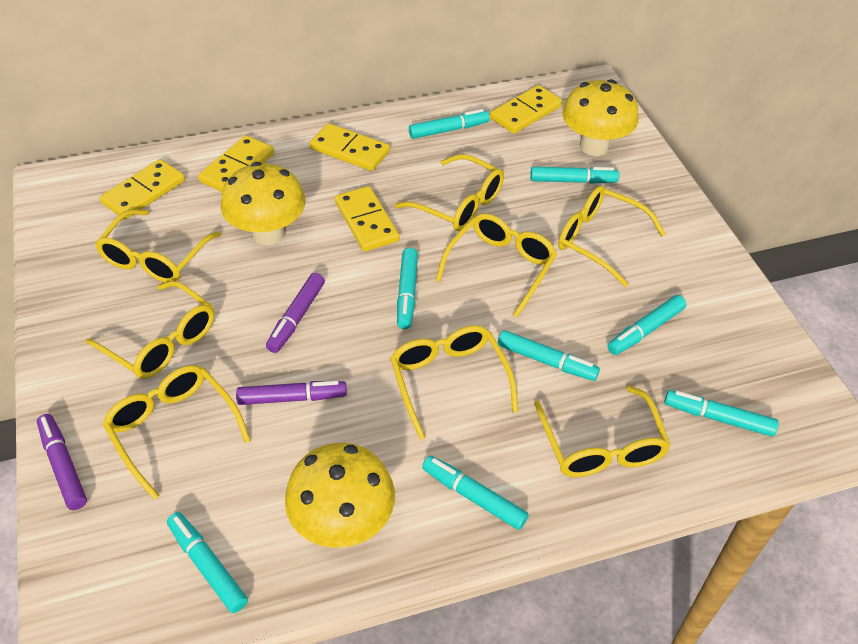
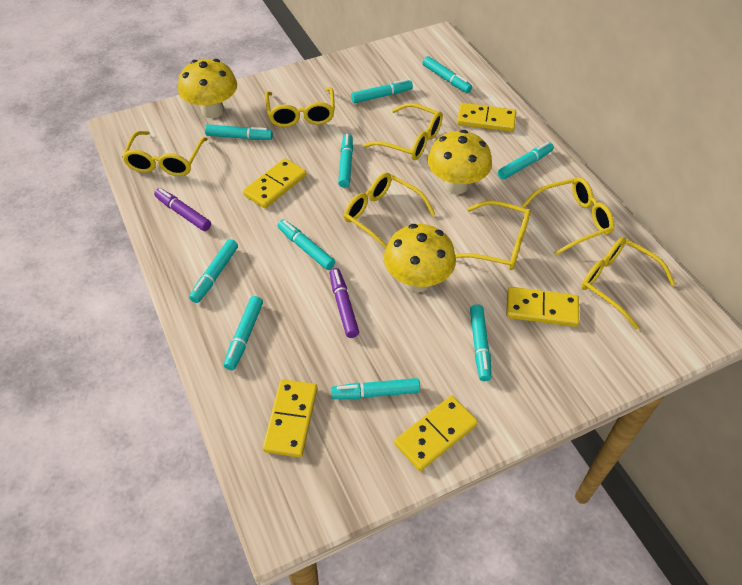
purple marker: 3 -> 2
turquoise marker: 8 -> 10
yellow glasses: 8 -> 7

